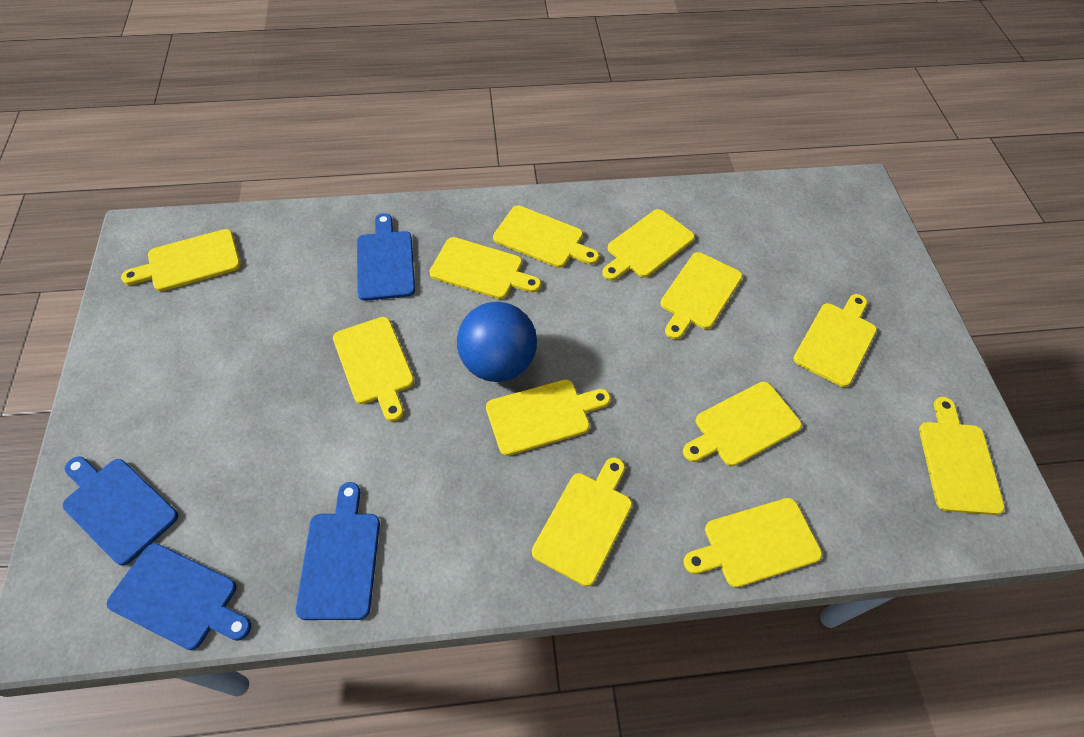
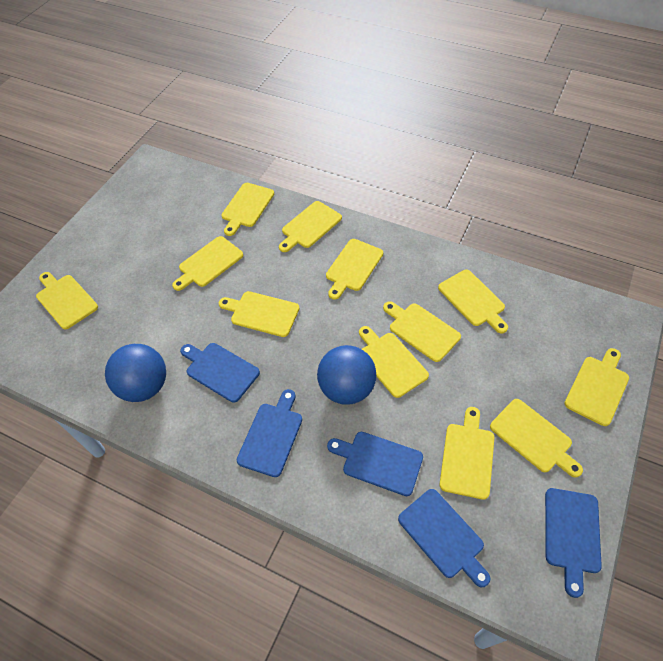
blue ball: 1 -> 2
blue cutting board: 4 -> 5

